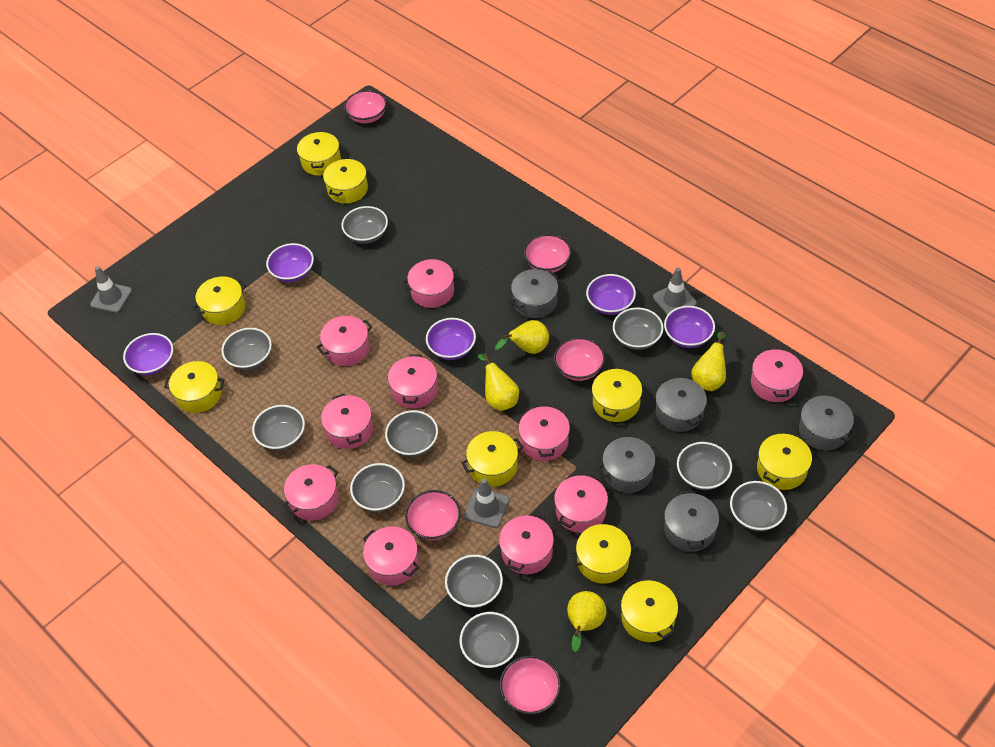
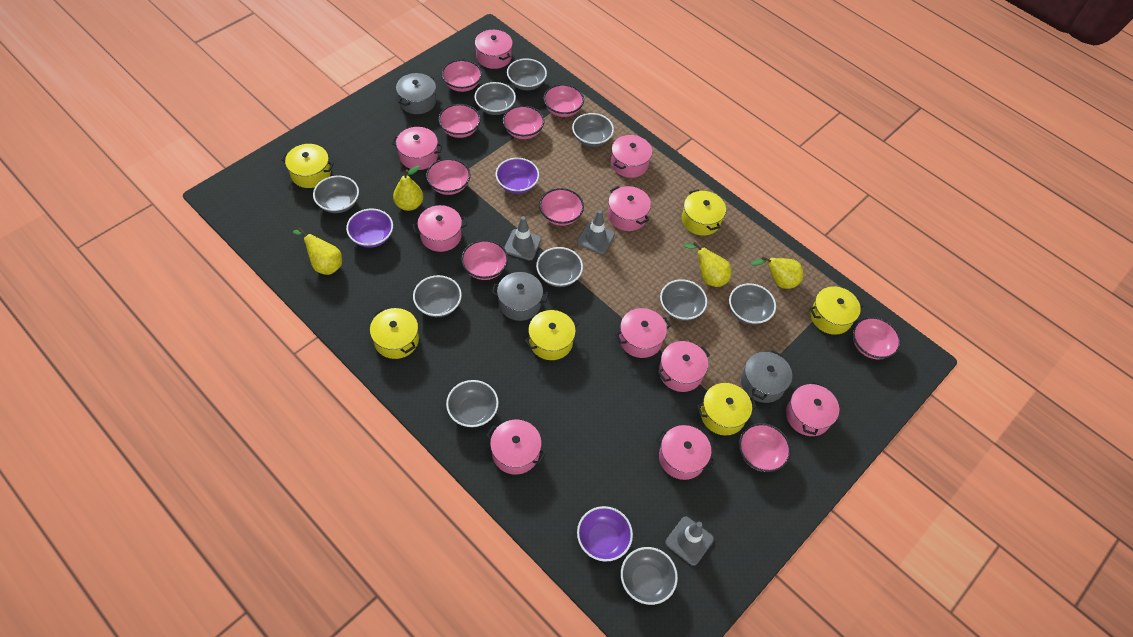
grey pot: 5 -> 3
pink bowl: 5 -> 9
purple bowl: 5 -> 3
yellow pot: 9 -> 6

